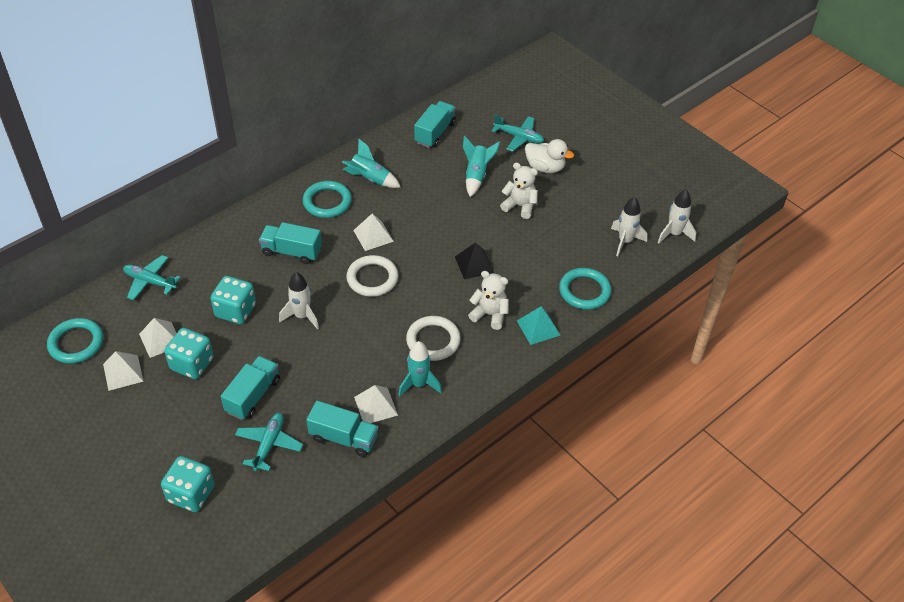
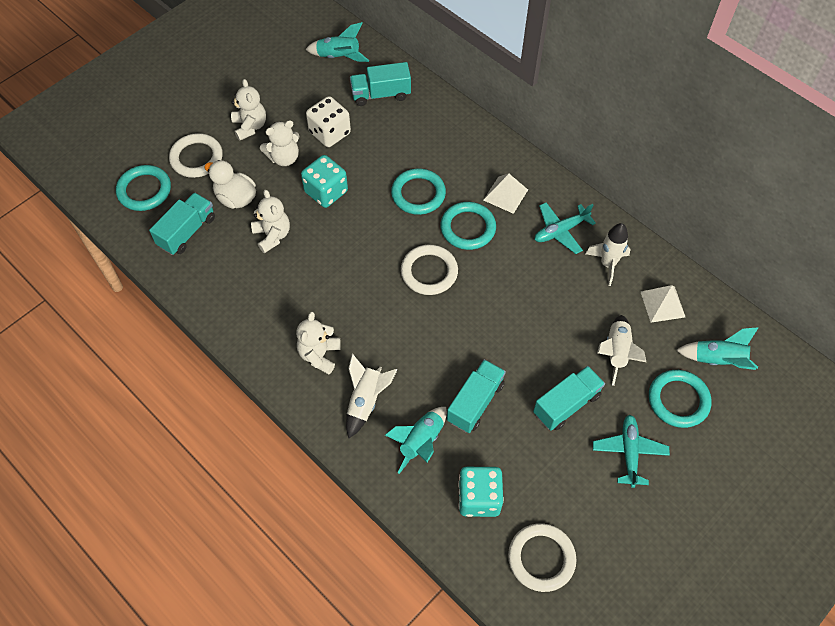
black pyramid: 1 -> 0
turquoise dice: 3 -> 2
turquoise plane: 3 -> 2
turquoise pyramid: 1 -> 0
turquoise ring: 3 -> 4
white dice: 0 -> 1
white pyramid: 4 -> 2
white ring: 2 -> 3
white teddy bear: 2 -> 4

